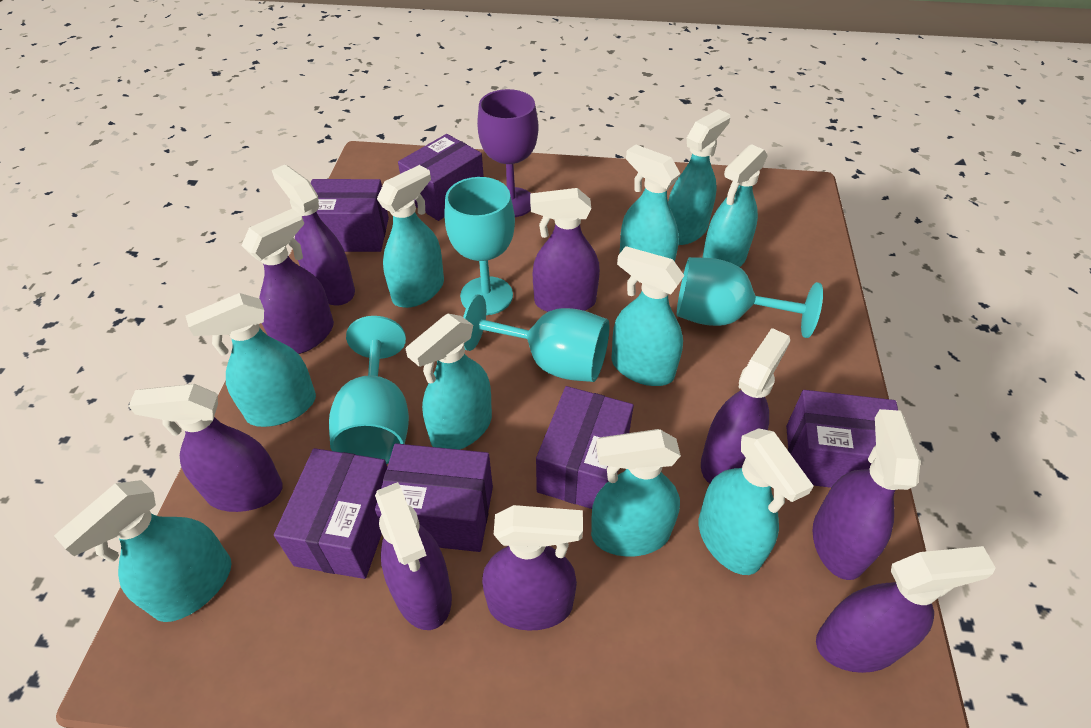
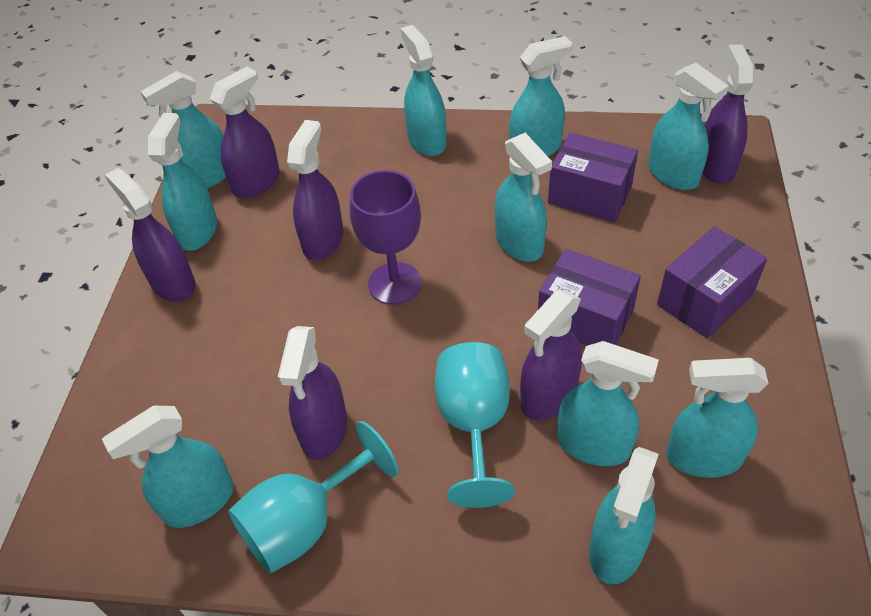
purple box: 6 -> 3
purple spray bottle: 9 -> 6
turquoise goblet: 4 -> 2

